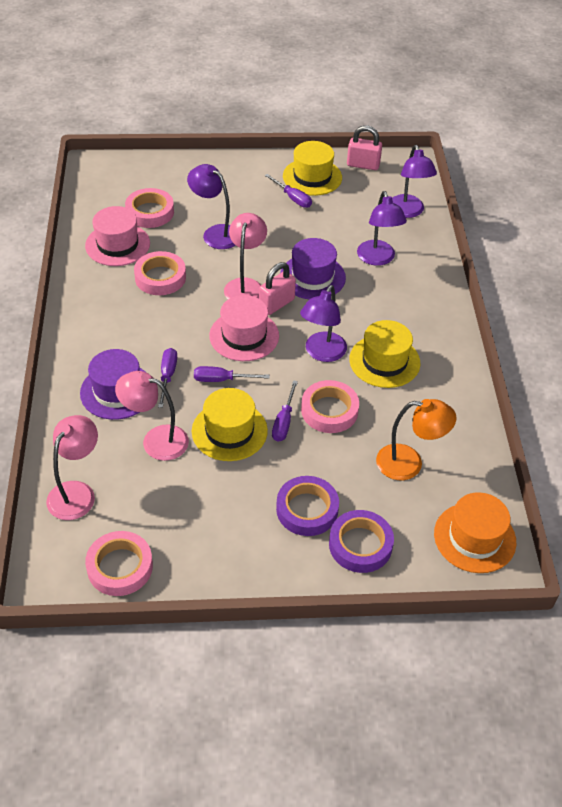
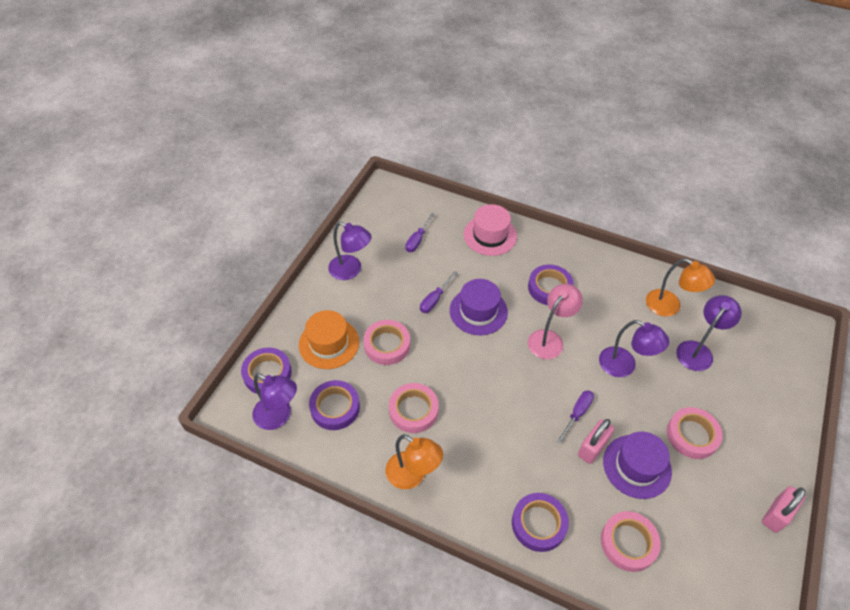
orange lamp: 1 -> 2
pink hat: 2 -> 1
pink lamp: 3 -> 1
purple screwdriver: 4 -> 3
purple tape: 2 -> 4
yellow hat: 3 -> 0

